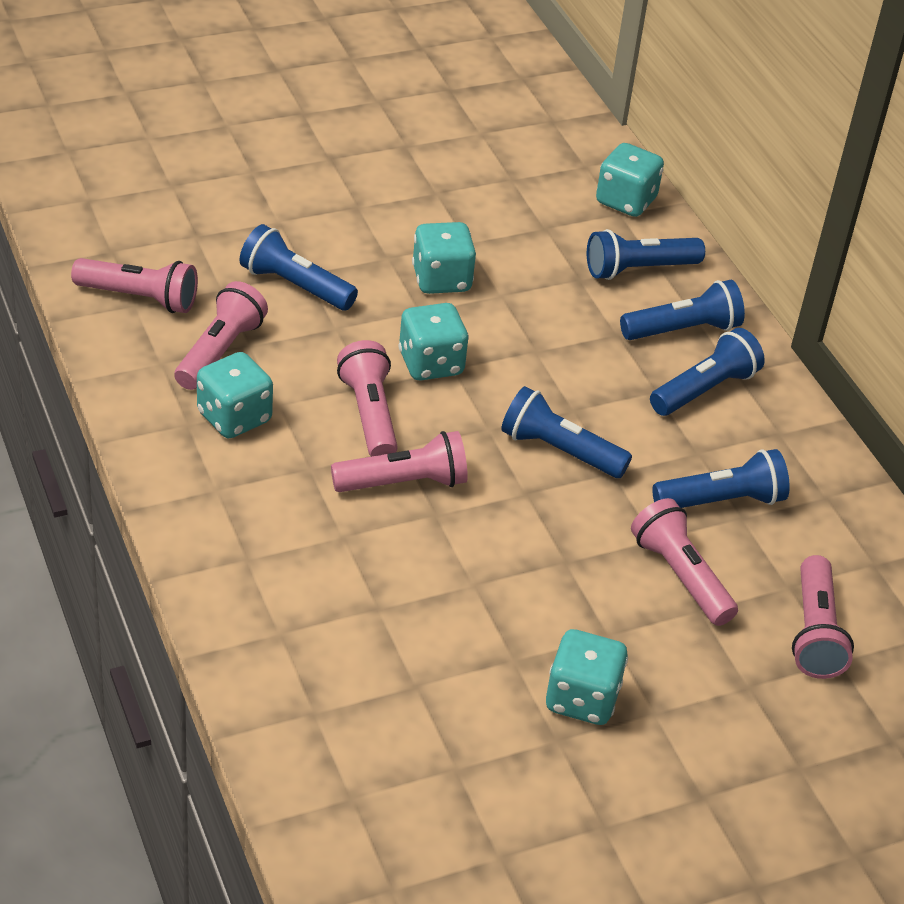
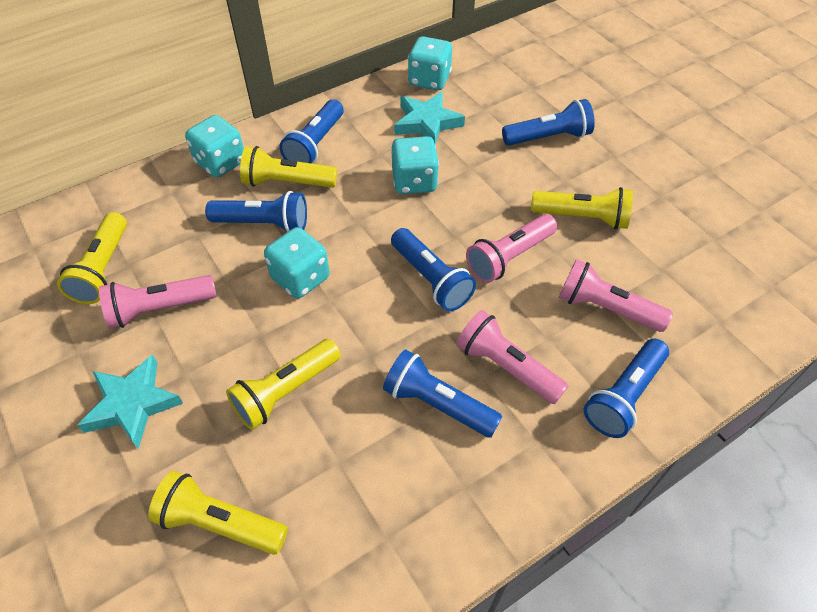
pink flashlight: 6 -> 4
turquoise dice: 5 -> 4
turquoise star: 0 -> 2
yellow flashlight: 0 -> 5

